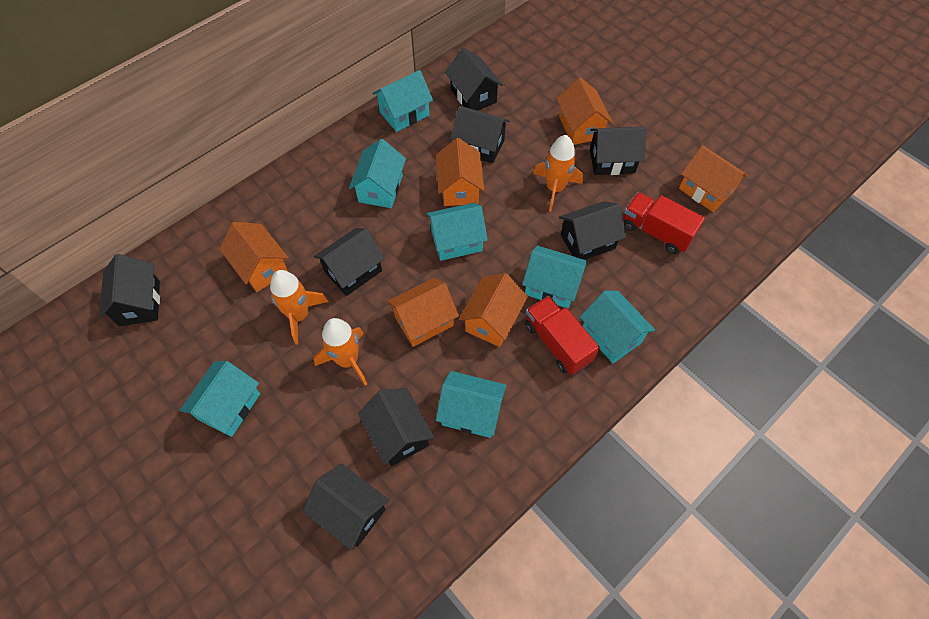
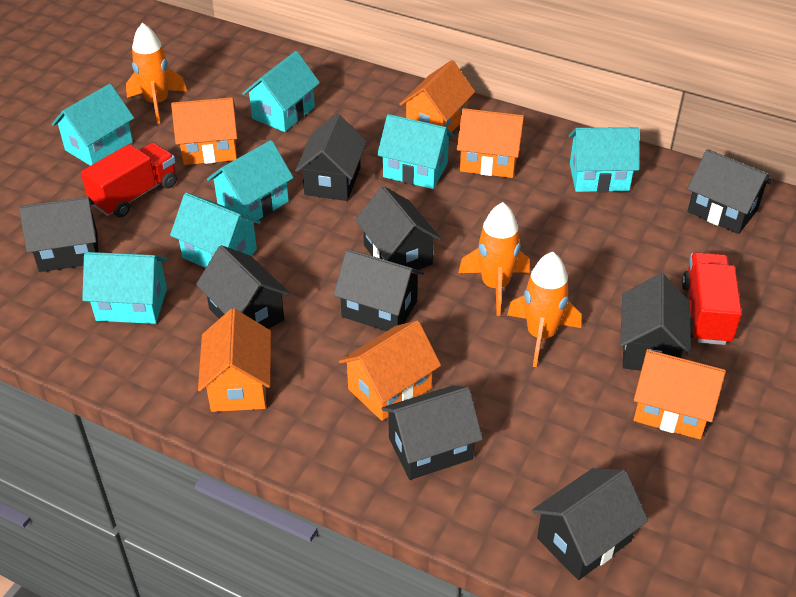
black house: 8 -> 9

